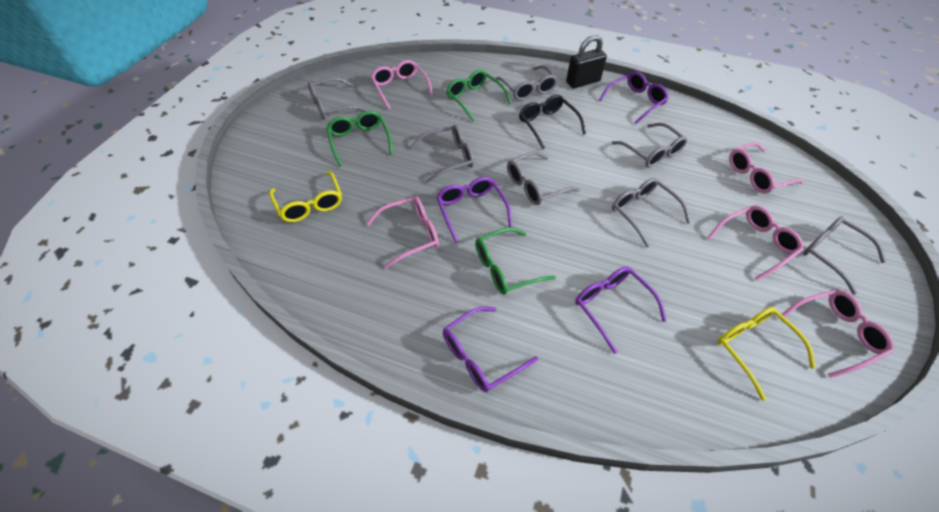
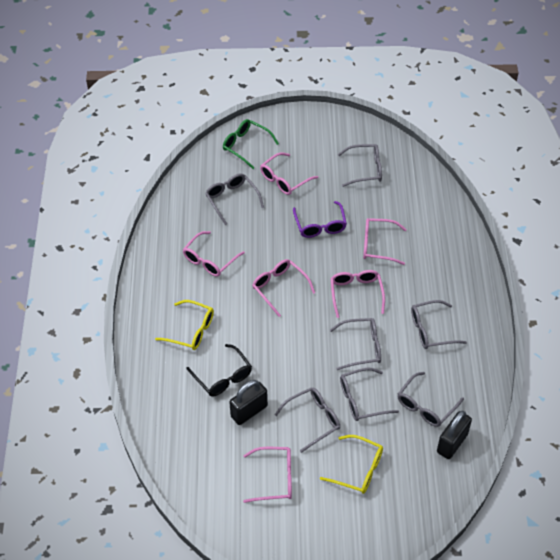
black padlock: 1 -> 2
green glasses: 3 -> 1
pink glasses: 5 -> 6
purple glasses: 4 -> 1

